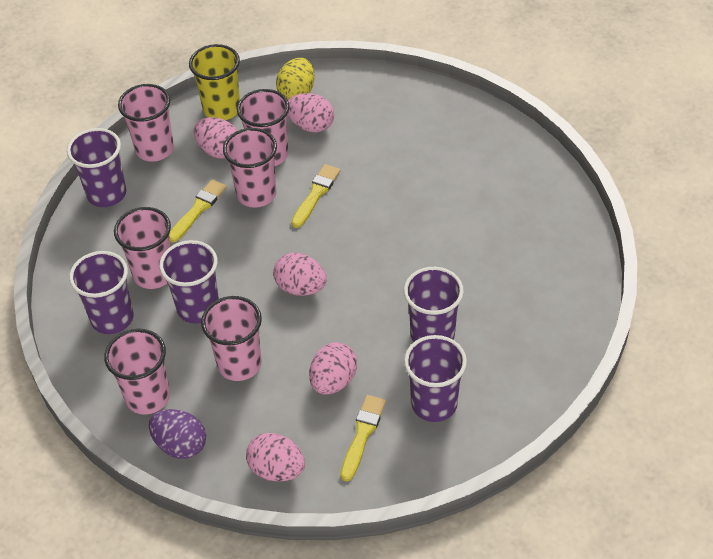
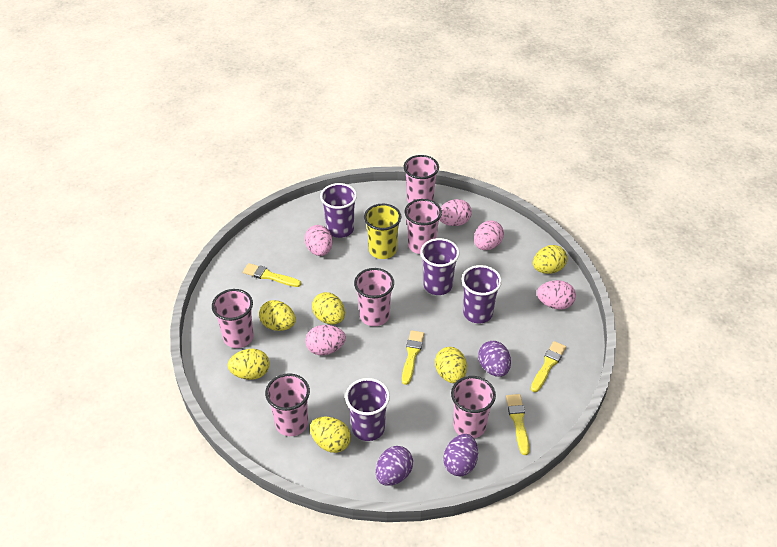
purple cup: 5 -> 4
purple egg: 1 -> 3
yellow brush: 3 -> 4
yellow egg: 1 -> 6

